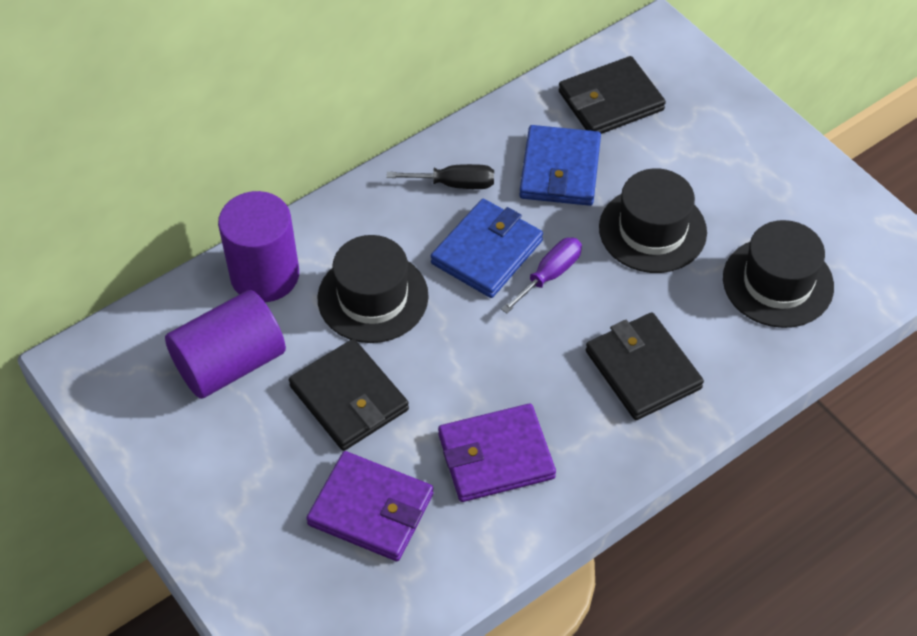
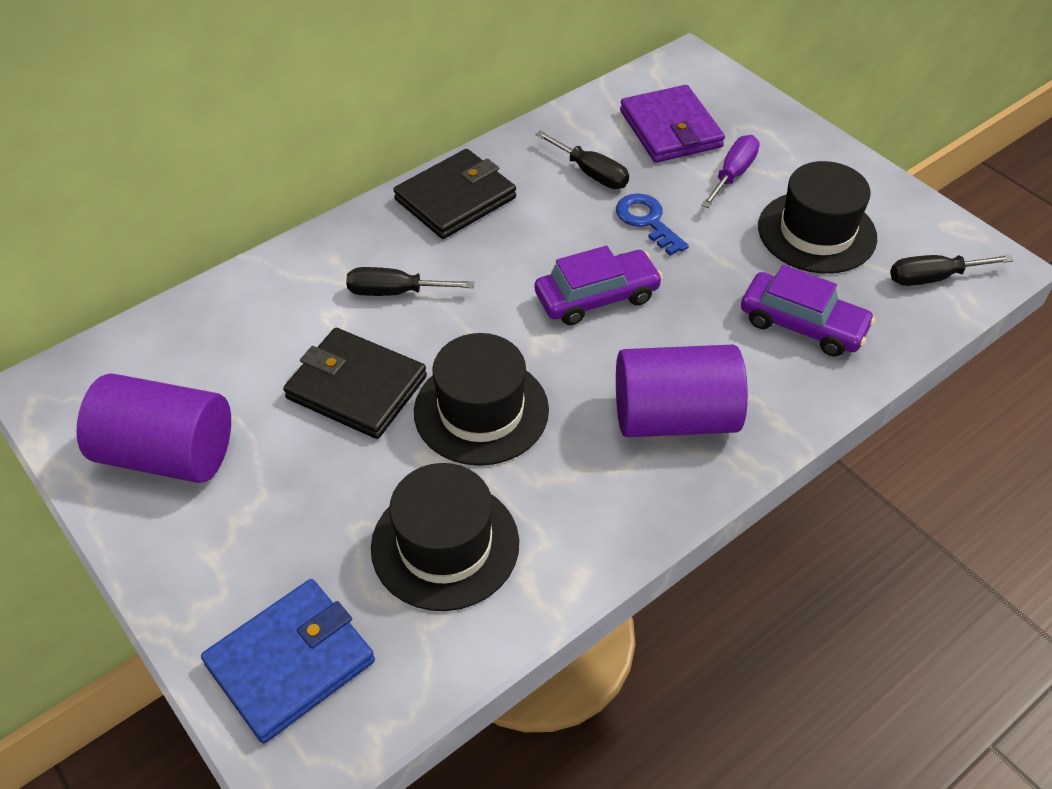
black screwdriver: 1 -> 3
black wallet: 3 -> 2
blue key: 0 -> 1
blue wallet: 2 -> 1
purple car: 0 -> 2
purple wallet: 2 -> 1

